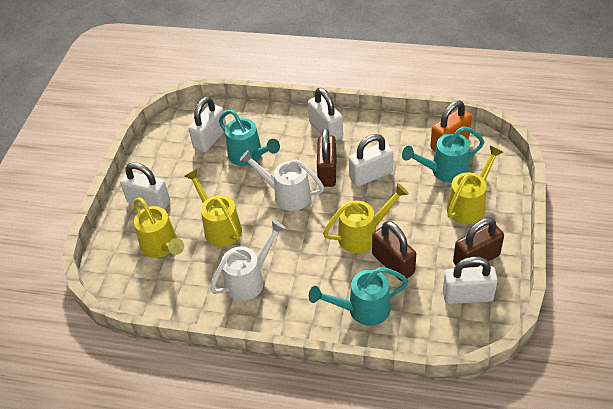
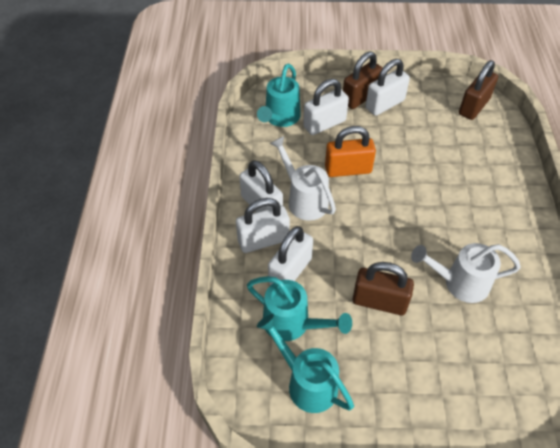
yellow watering can: 4 -> 0

